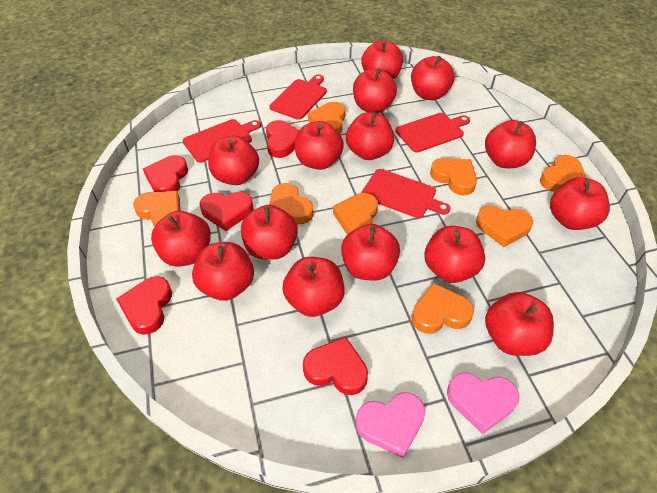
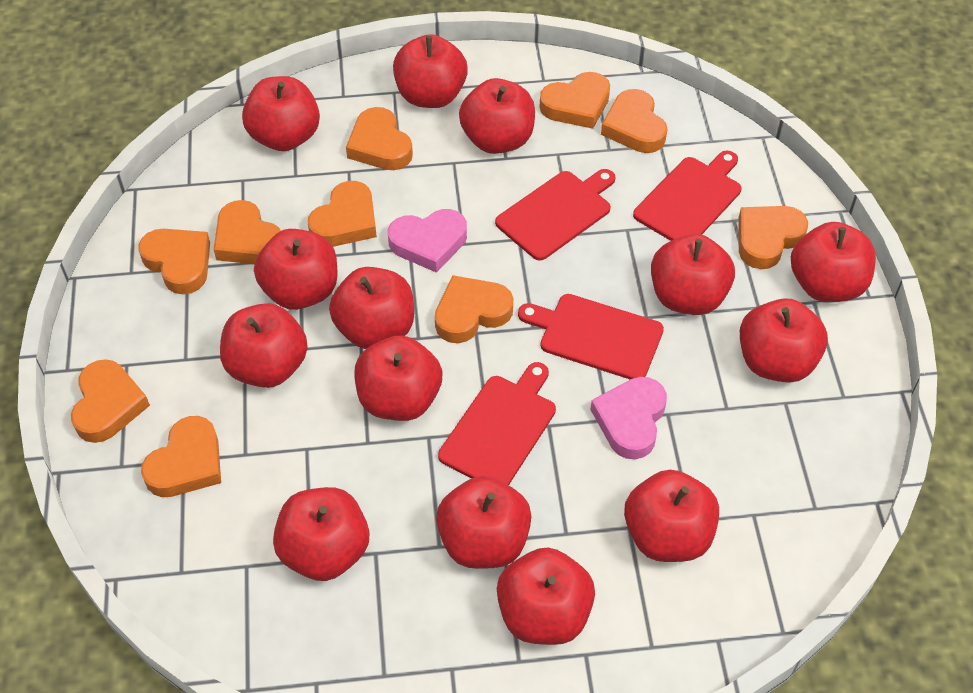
orange heart: 8 -> 10
red apple: 15 -> 14
red heart: 5 -> 0

